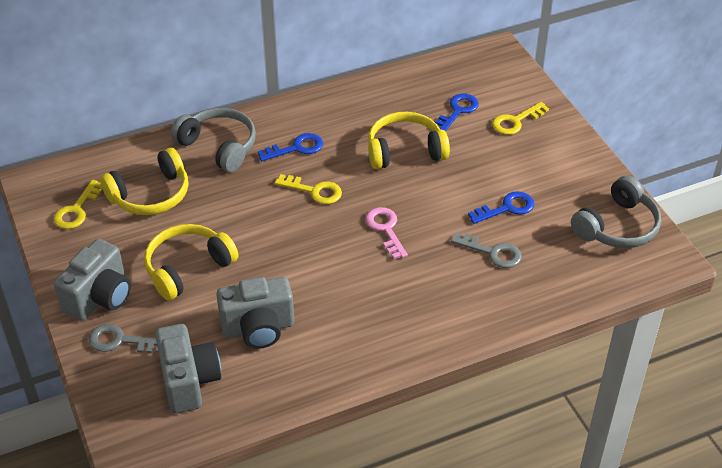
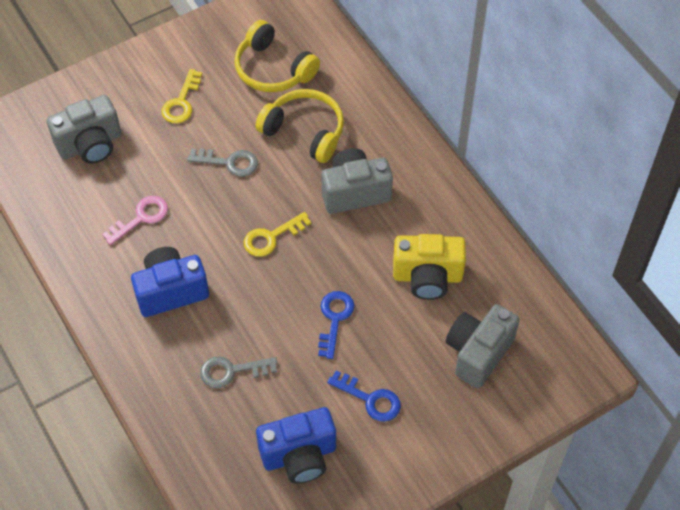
blue camera: 0 -> 2
blue key: 3 -> 2
grey headphones: 2 -> 0
yellow camera: 0 -> 1
yellow headphones: 3 -> 2
yellow key: 3 -> 2

